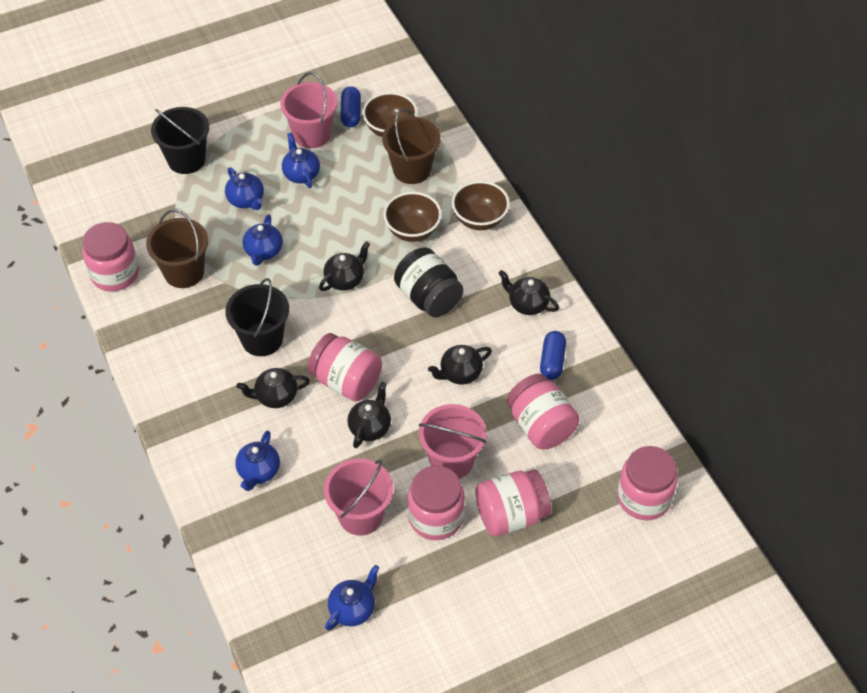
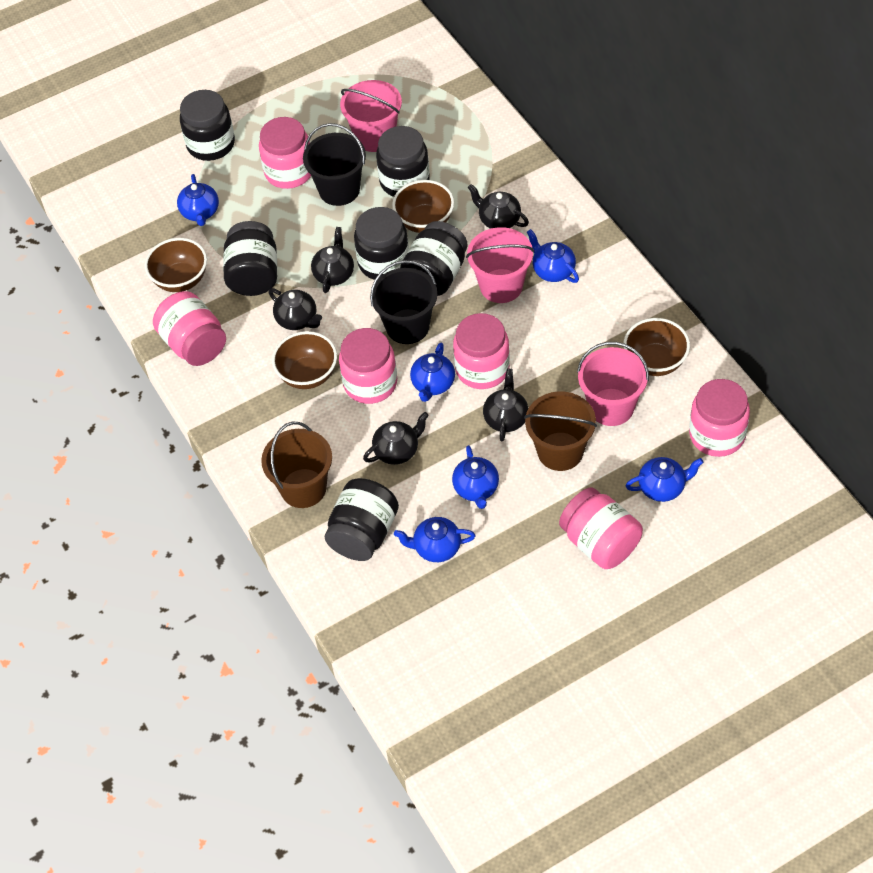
black jar: 1 -> 6
blue capsule: 2 -> 0
blue teapot: 5 -> 6
brown bowl: 3 -> 4

